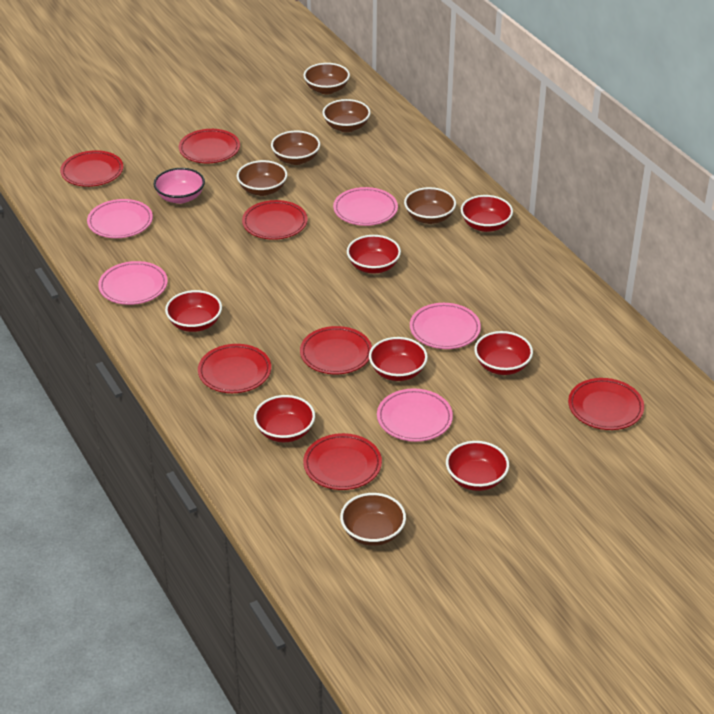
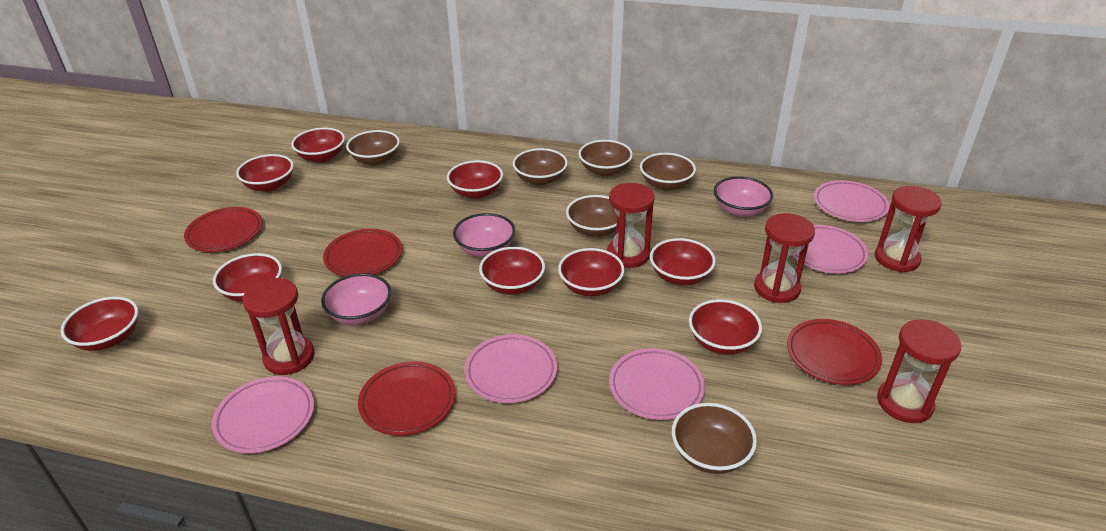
pink bowl: 1 -> 3
red bowl: 7 -> 9
red hourglass: 0 -> 5
red plate: 7 -> 4

